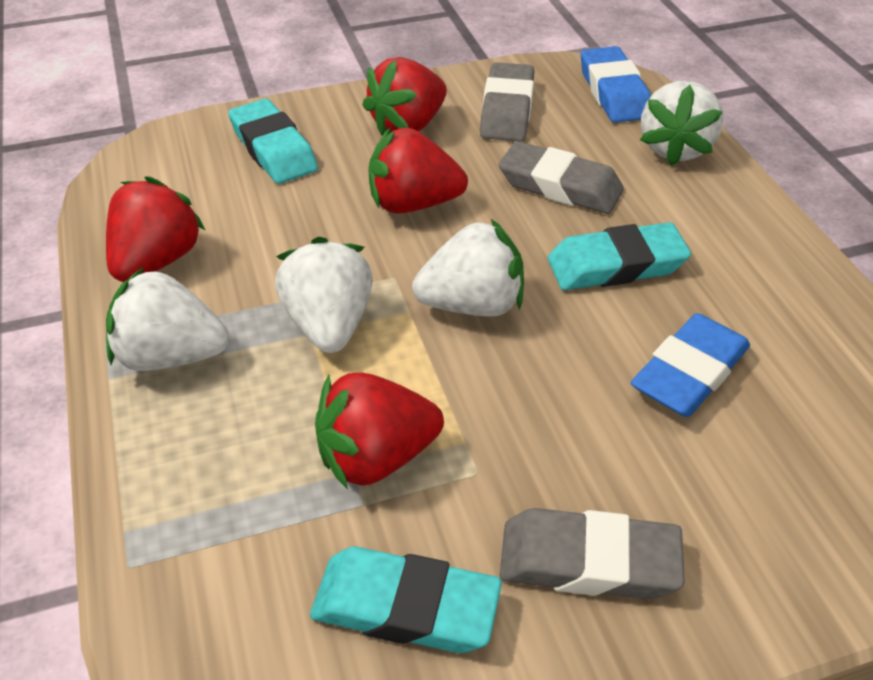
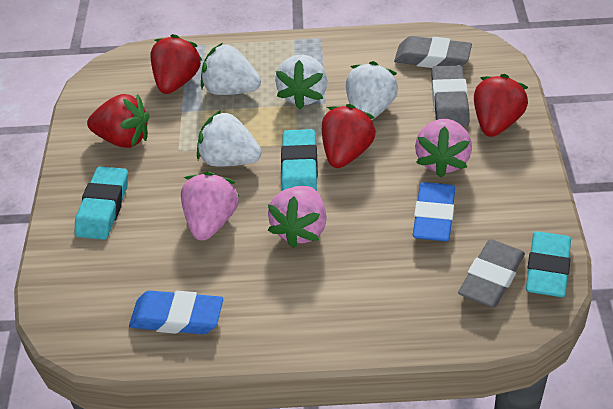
pink strawberry: 0 -> 3

